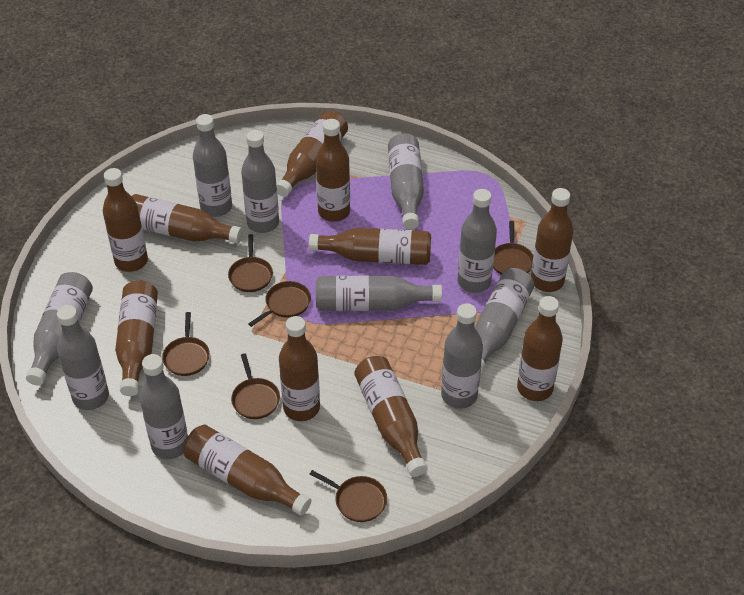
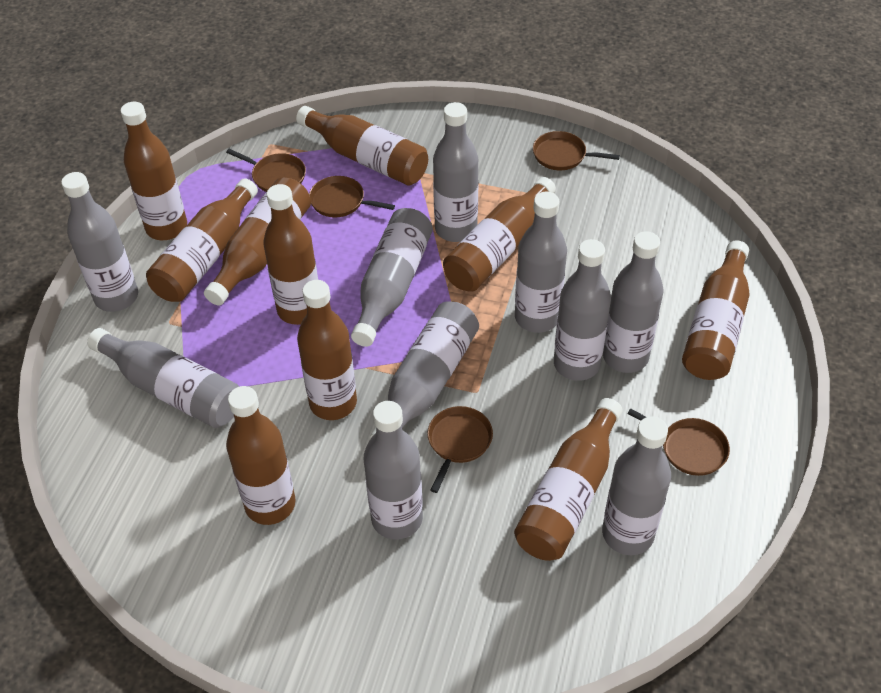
brown bottle: 11 -> 10
brown pan: 6 -> 5

